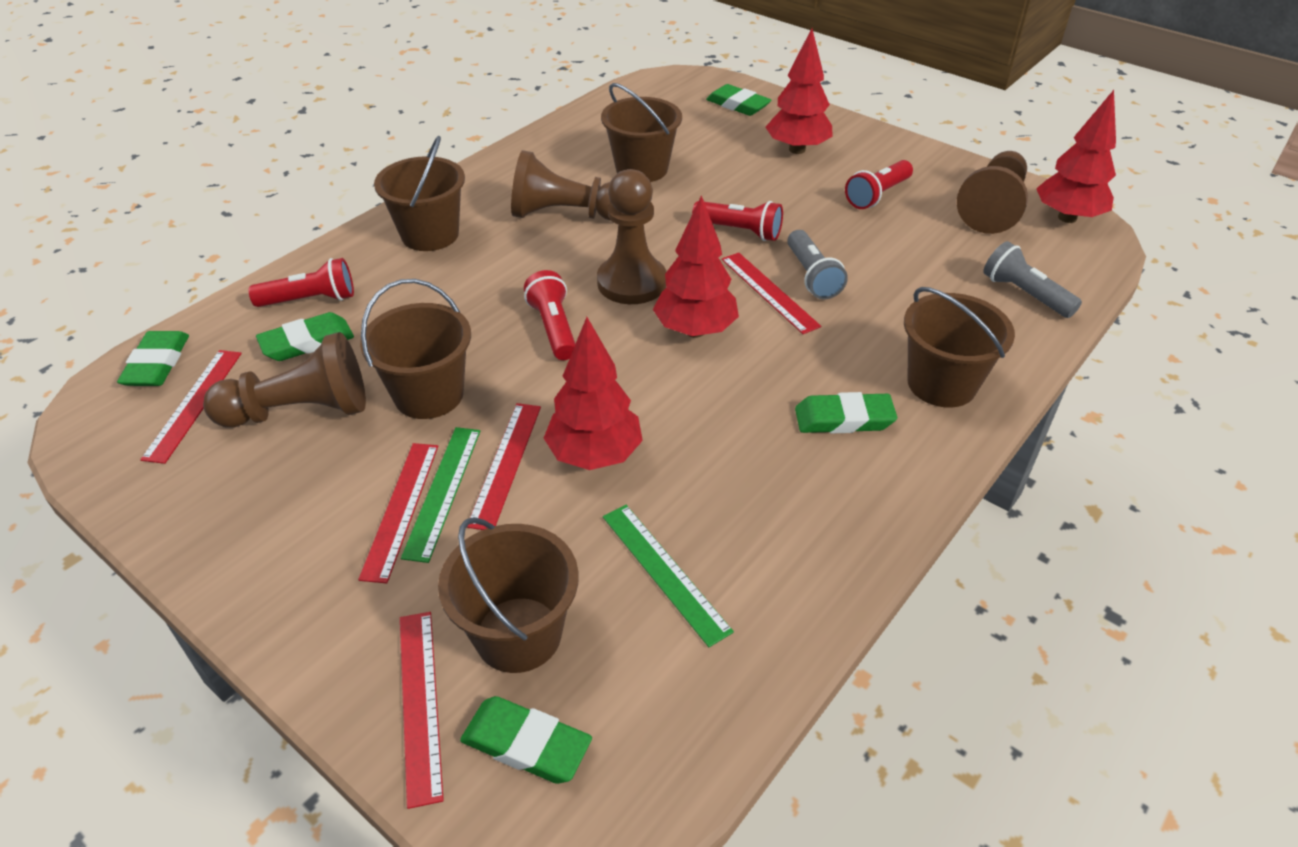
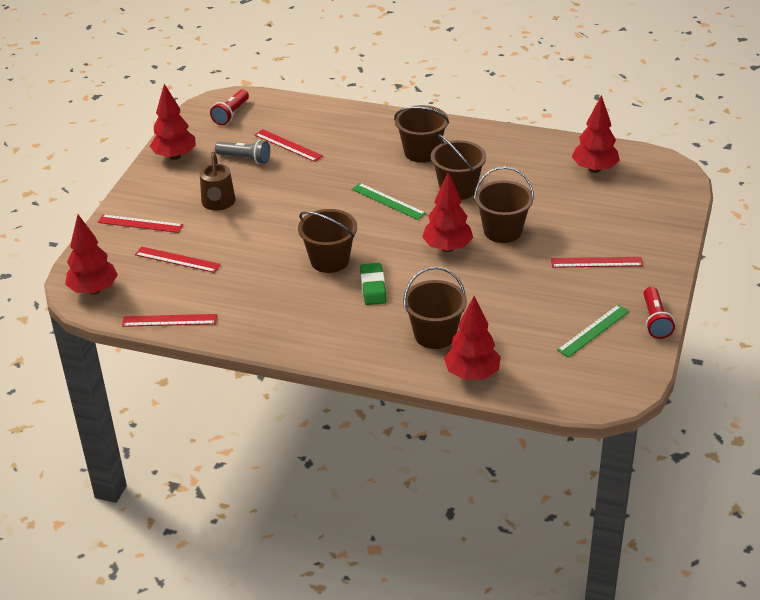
brown pawn: 4 -> 0
brown watering can: 0 -> 1
green eraser: 5 -> 1
grey flashlight: 2 -> 1
red flashlight: 4 -> 2
red tree: 4 -> 5

